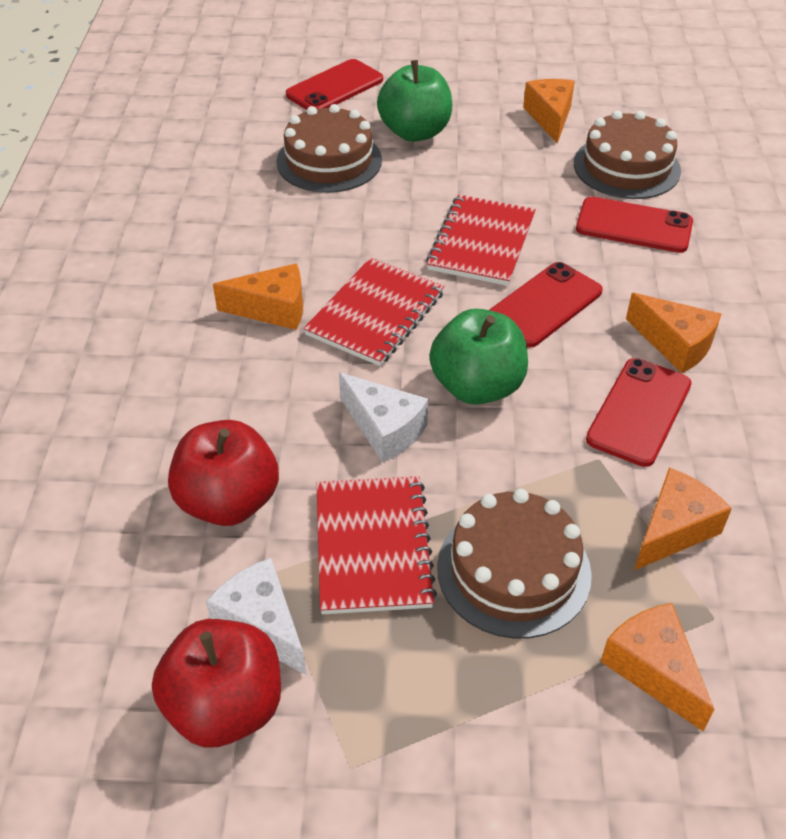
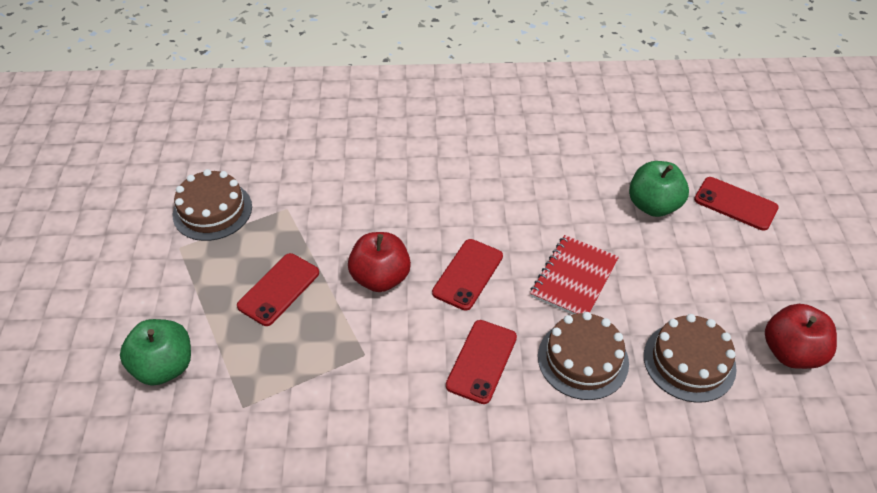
orange cheese: 5 -> 0
red notebook: 3 -> 1
white cheese: 2 -> 0

